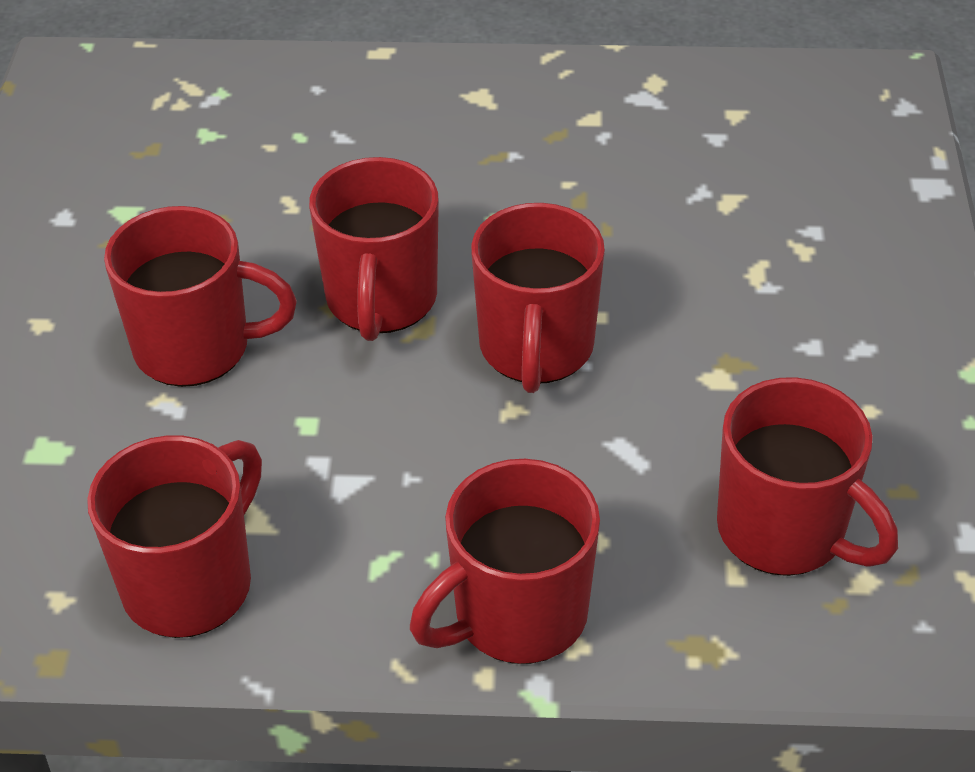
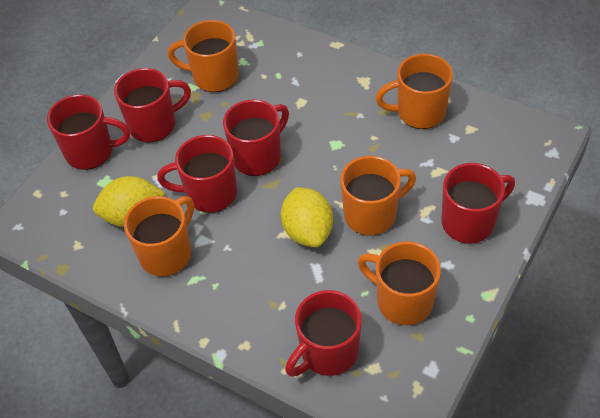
orange mug: 0 -> 5
yellow lemon: 0 -> 2

